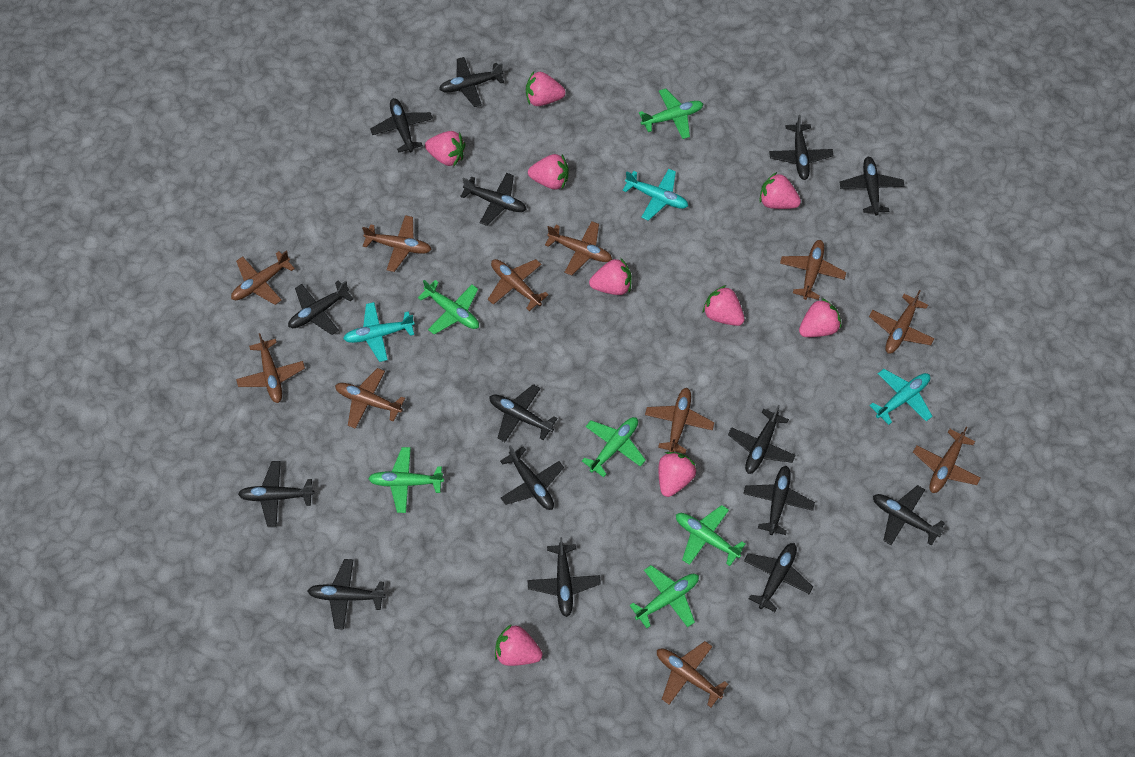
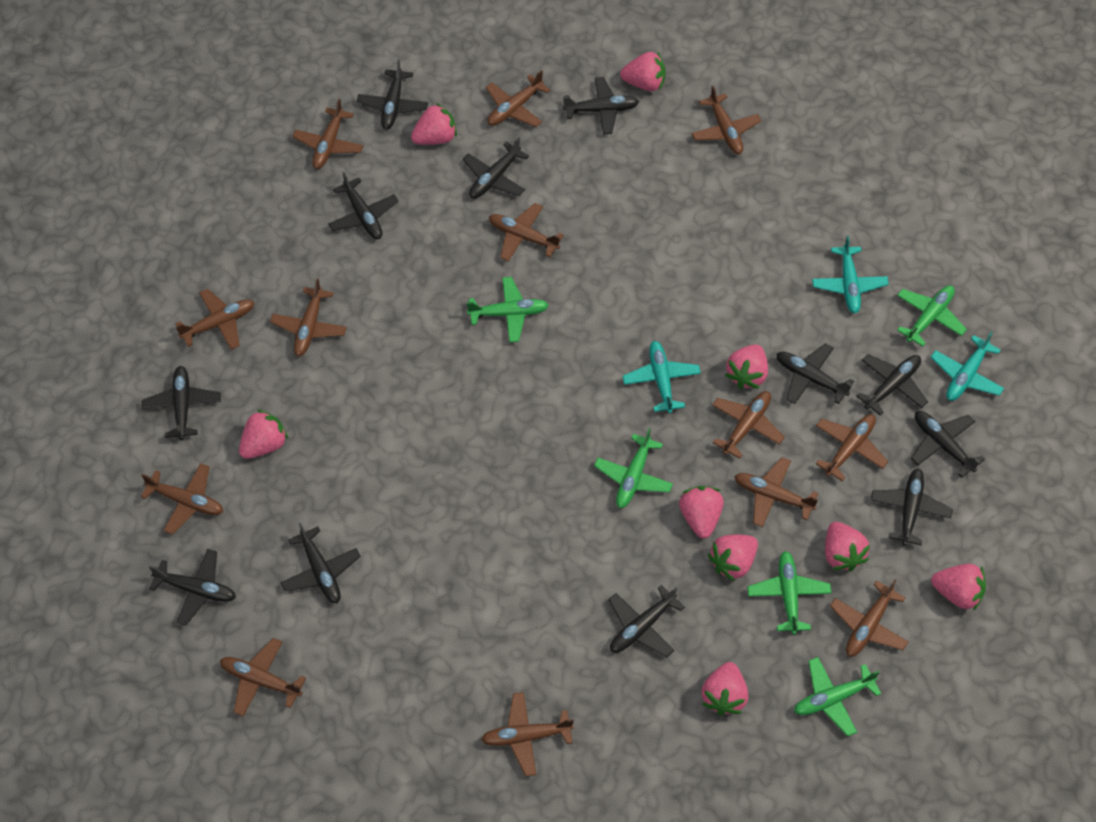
black plane: 15 -> 12
brown plane: 11 -> 13
green plane: 6 -> 5

